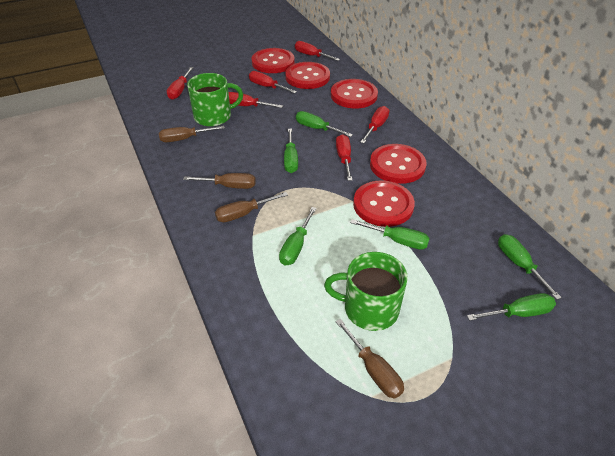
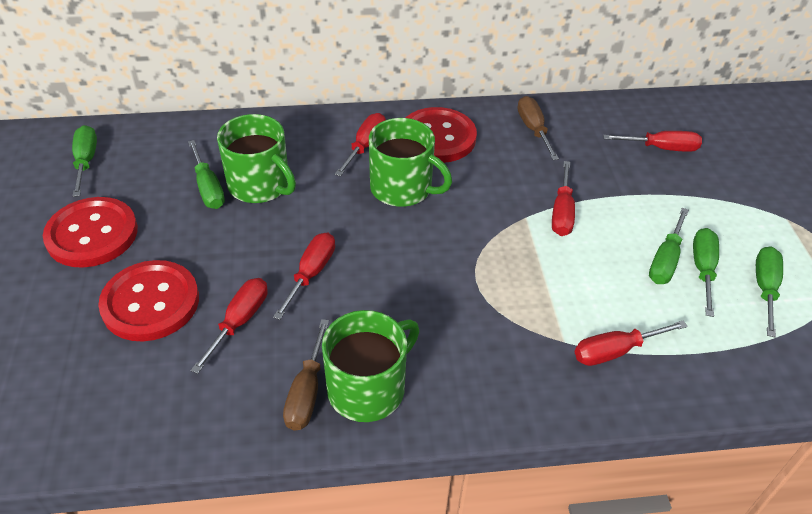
brown screwdriver: 4 -> 2
green mug: 2 -> 3
green screwdriver: 6 -> 5
red button: 5 -> 3

